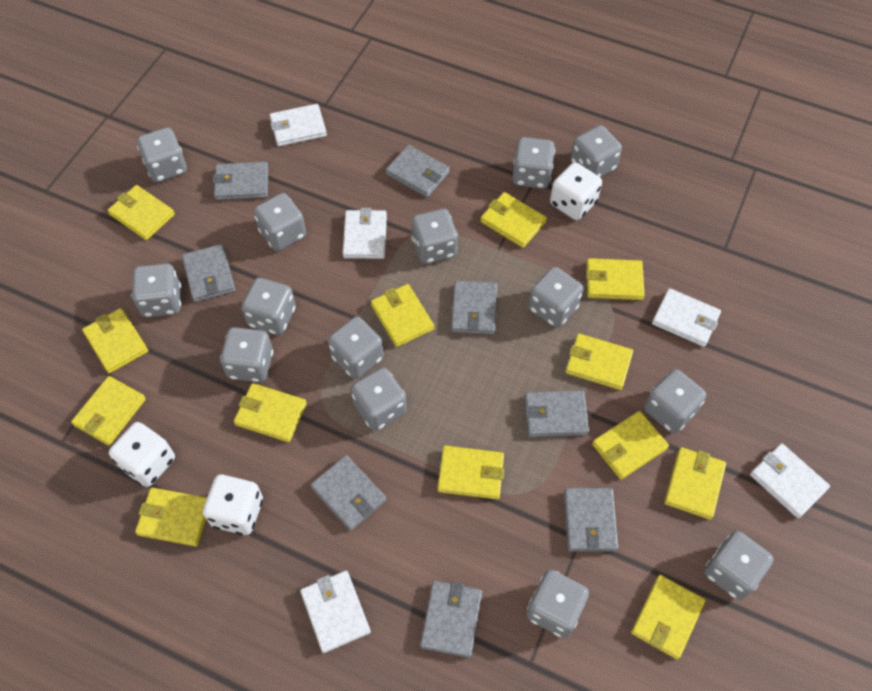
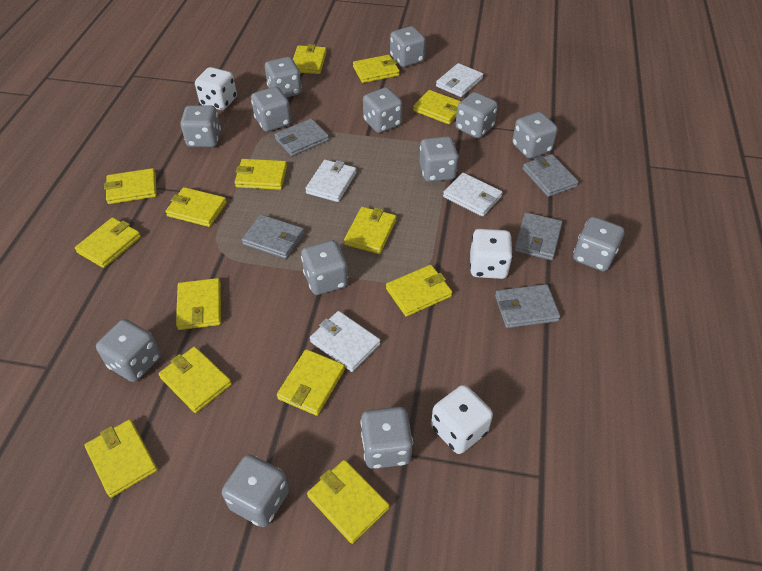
grey dice: 14 -> 13
grey wallet: 8 -> 5
white wallet: 5 -> 4
yellow wallet: 13 -> 14

